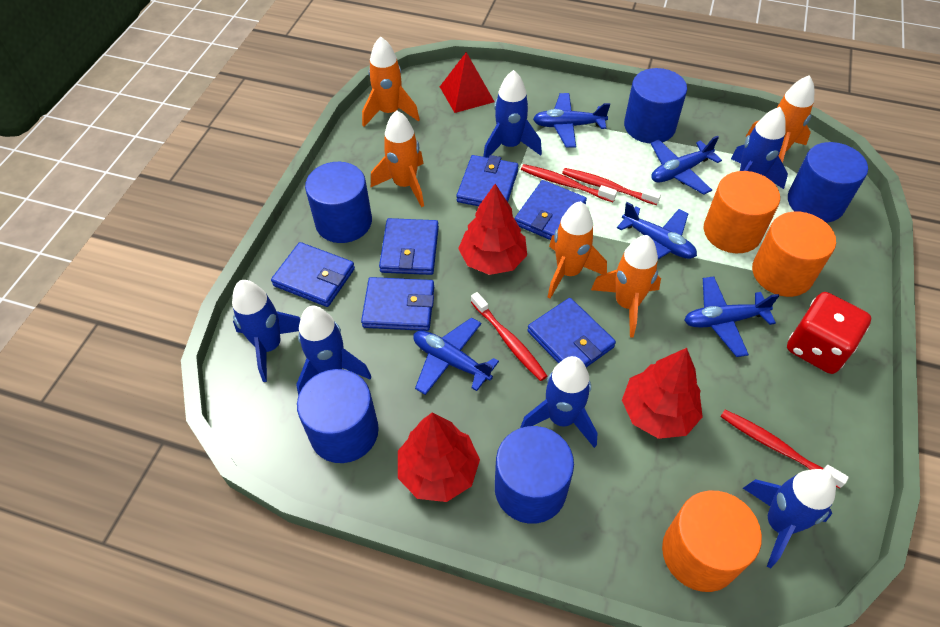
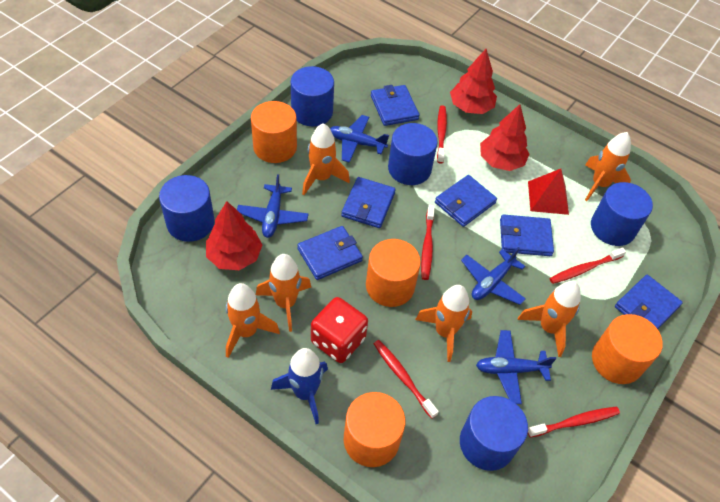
blue plane: 5 -> 4
blue rocket: 6 -> 1
orange cylinder: 3 -> 4
orange rocket: 5 -> 6
red toothbrush: 4 -> 5

